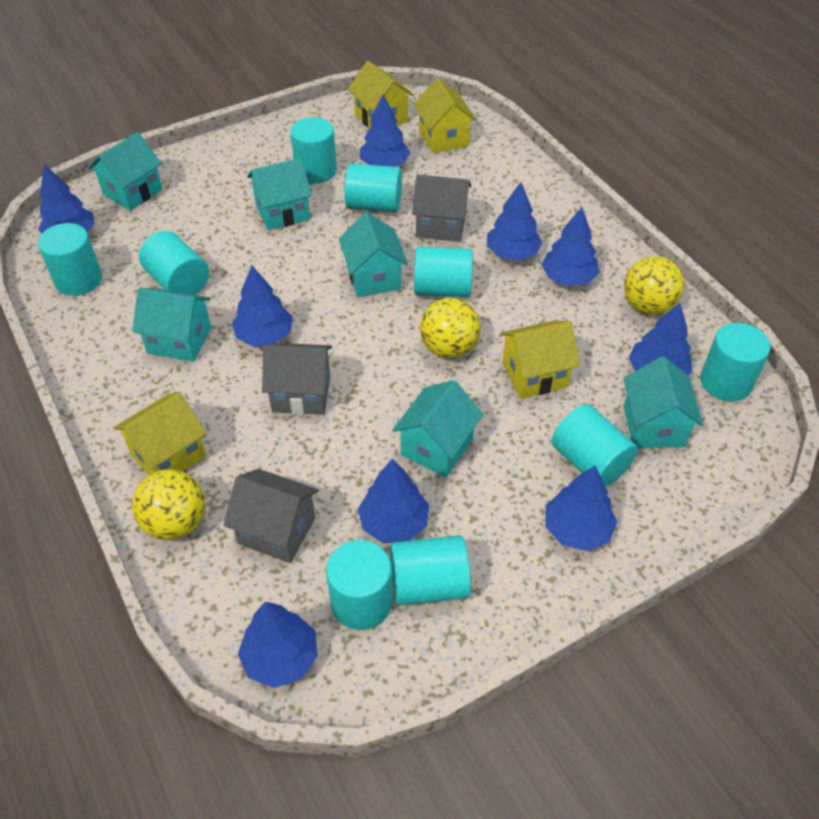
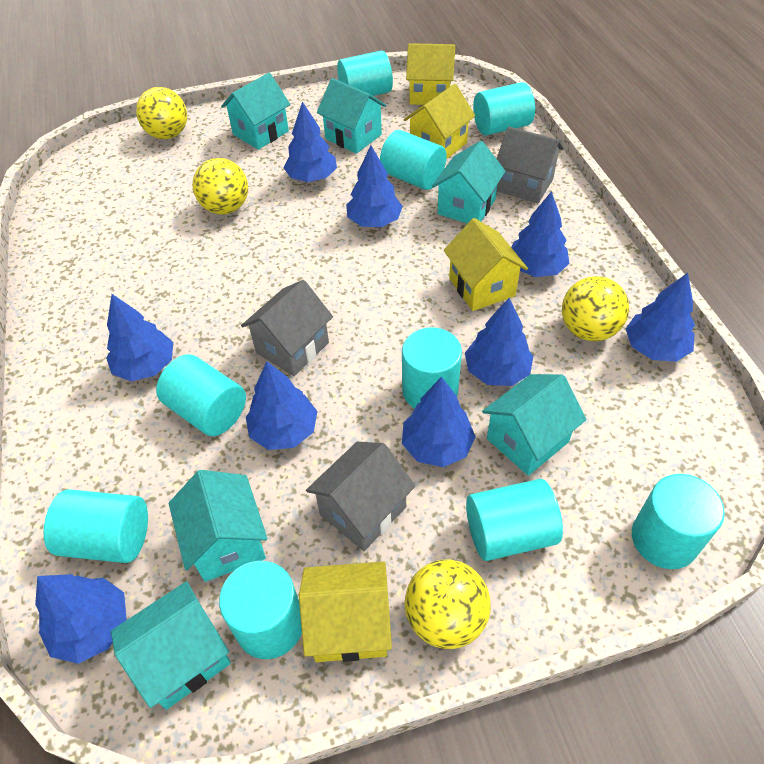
yellow ball: 3 -> 4

